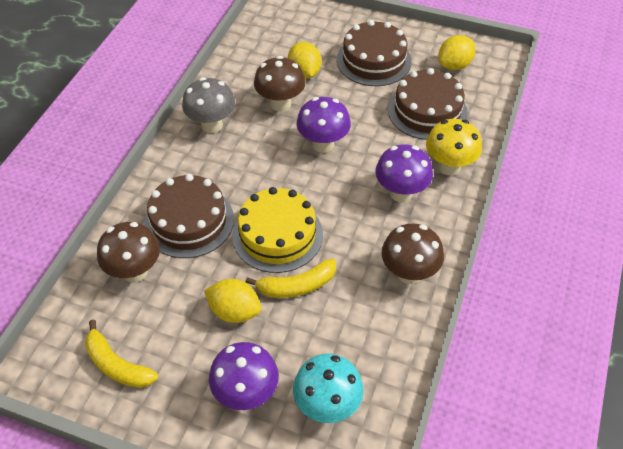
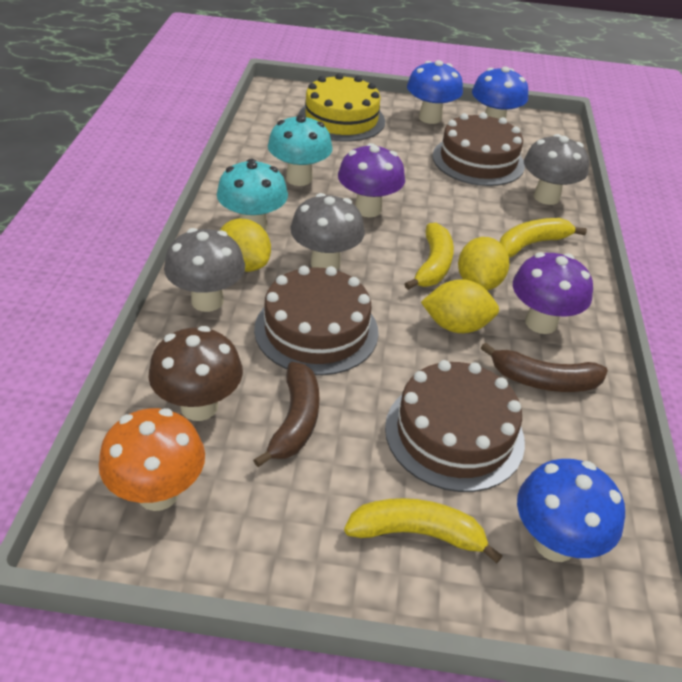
blue mushroom: 0 -> 3
brown banana: 0 -> 2
brown mushroom: 3 -> 1
grey mushroom: 1 -> 3
orange mushroom: 0 -> 1
purple mushroom: 3 -> 2
turquoise mushroom: 1 -> 2
yellow banana: 2 -> 3
yellow mushroom: 1 -> 0

